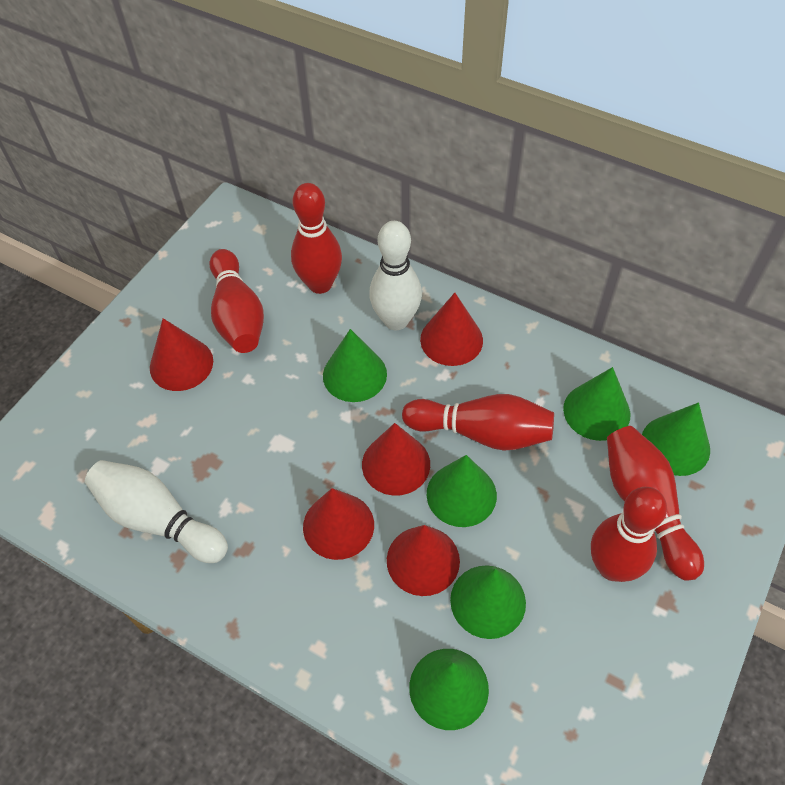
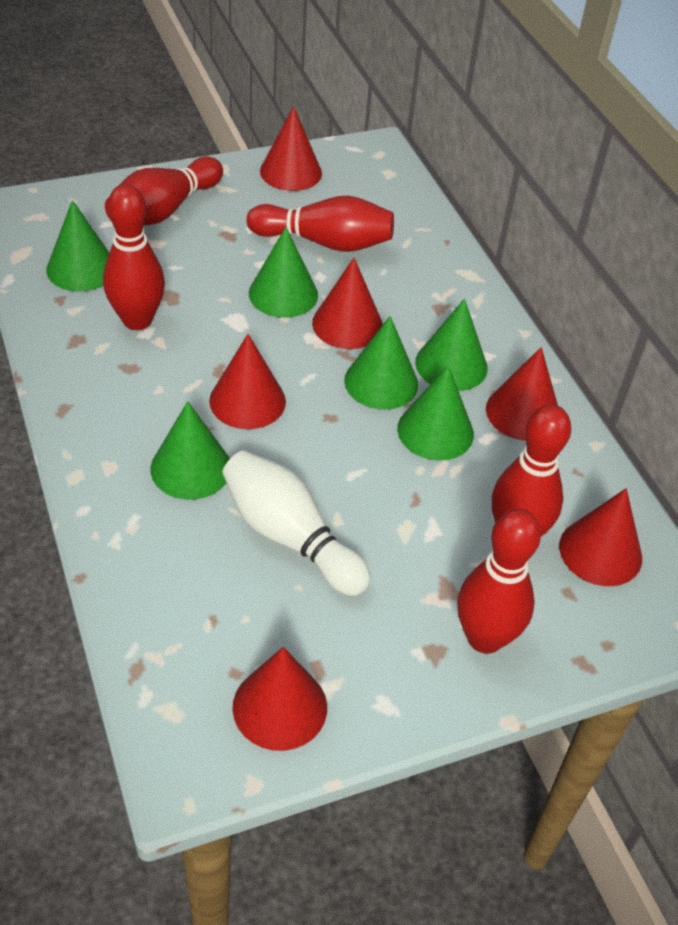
red cone: 5 -> 6
white bowling pin: 2 -> 1

